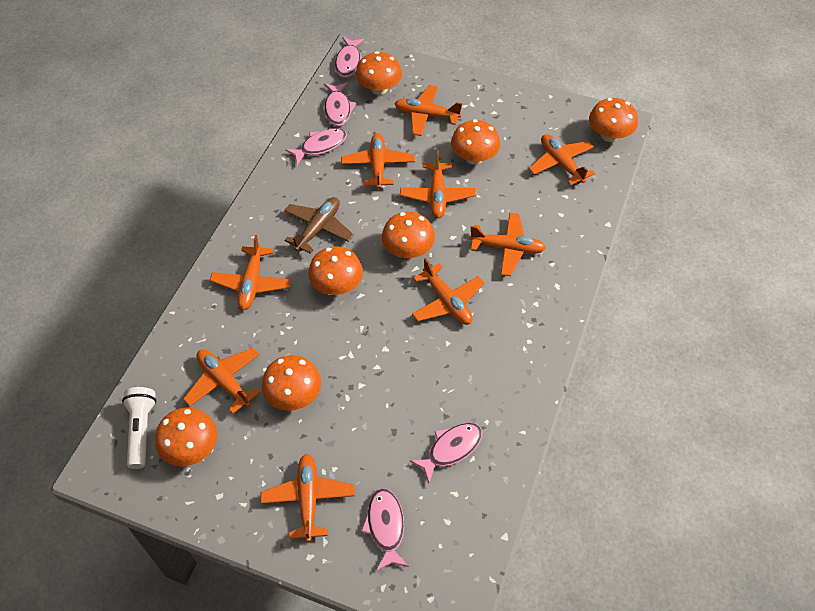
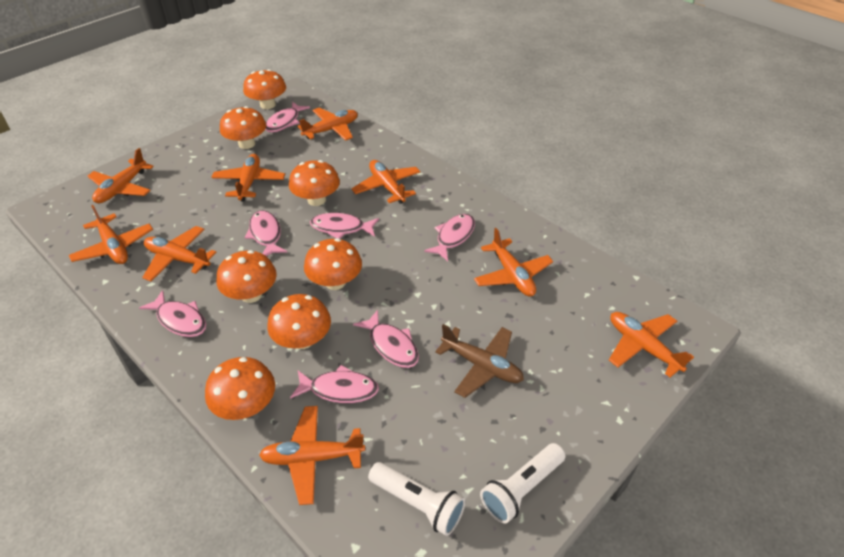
pink fish: 5 -> 7
white flashlight: 1 -> 2

